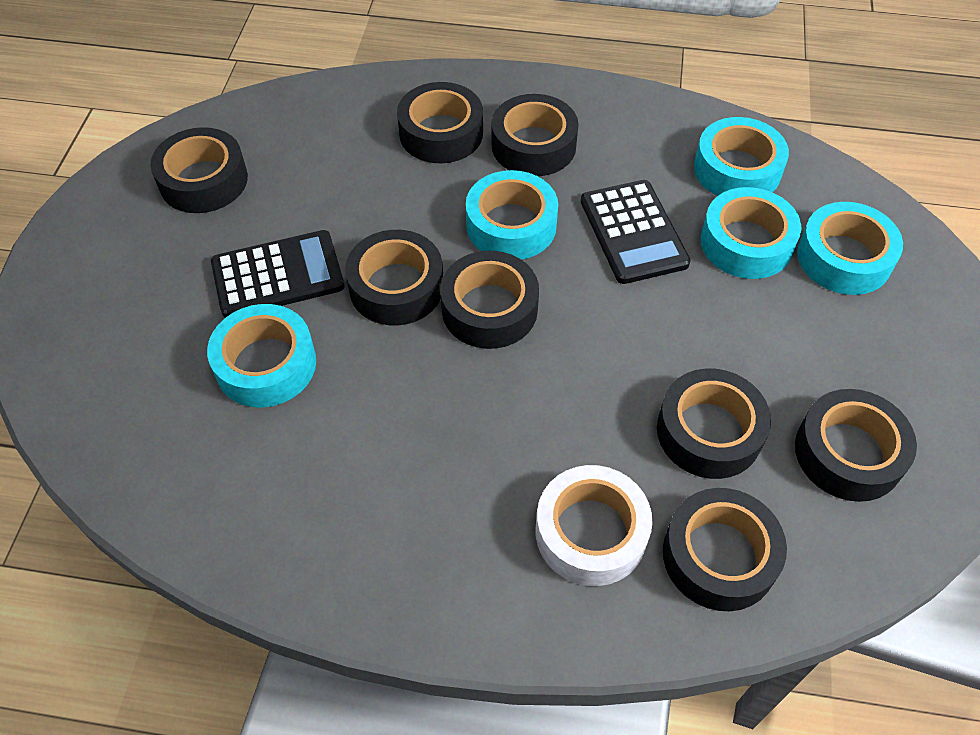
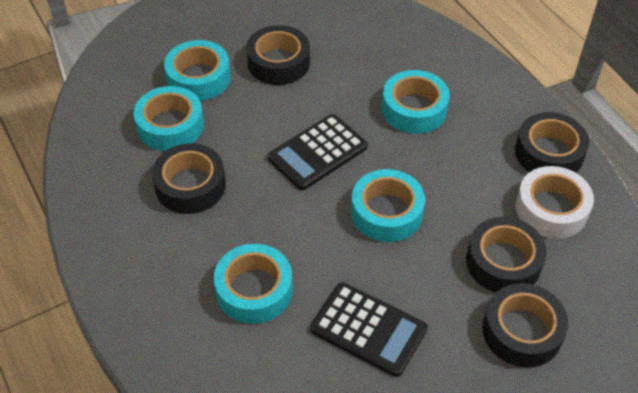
black tape: 8 -> 5

